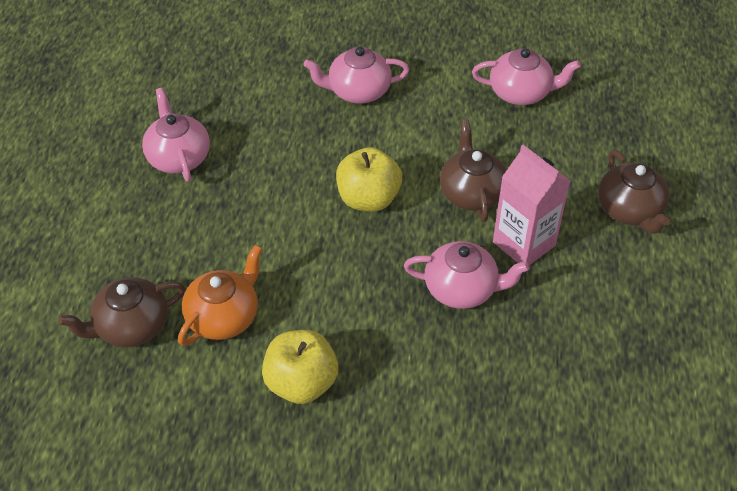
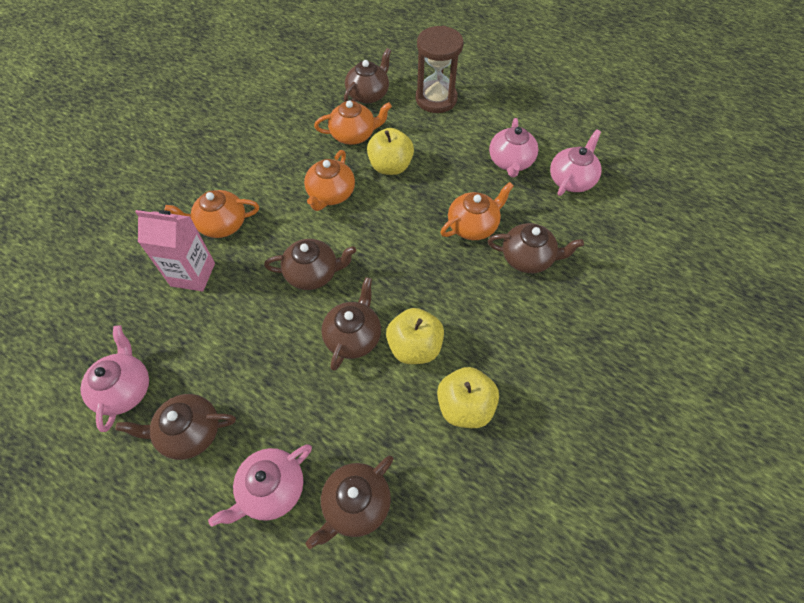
brown hourglass: 0 -> 1
brown teapot: 3 -> 6
orange teapot: 1 -> 4
yellow apple: 2 -> 3

